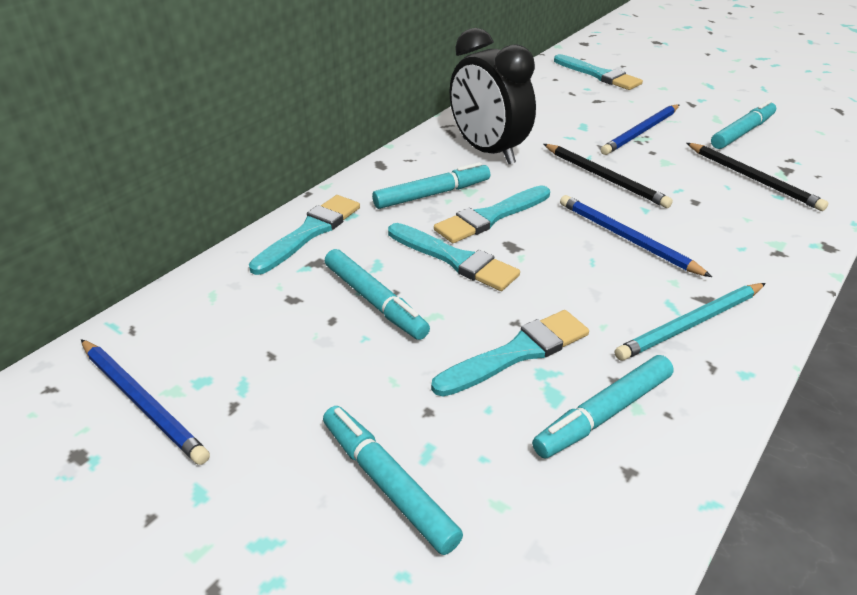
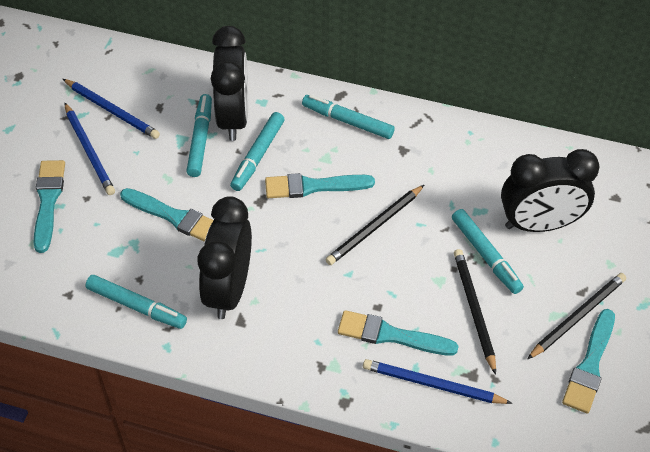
black clock: 1 -> 3
black pencil: 2 -> 3
turquoise pencil: 1 -> 0

